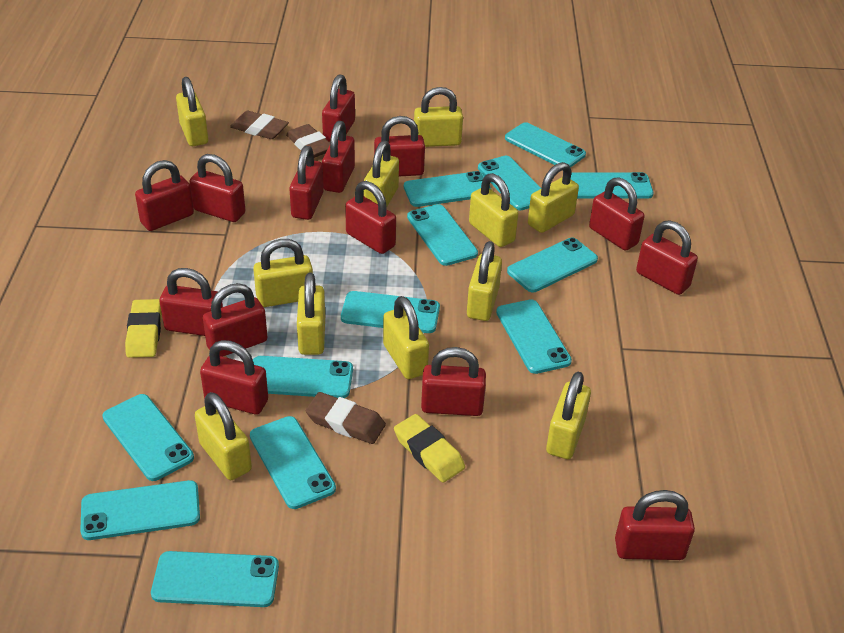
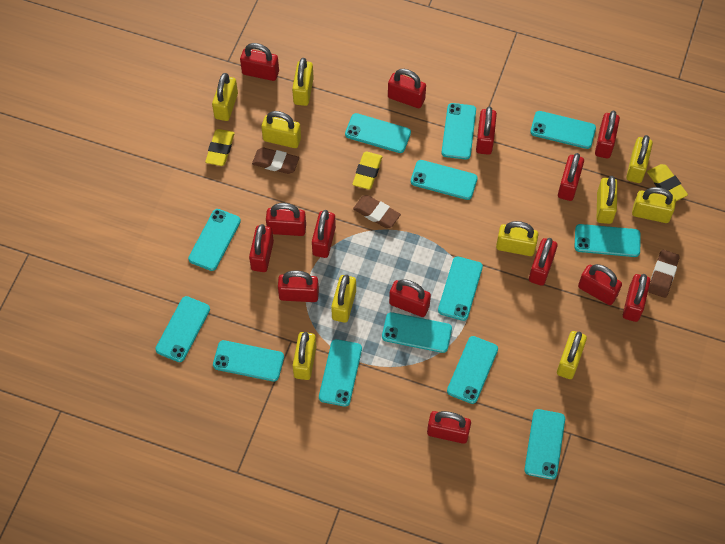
yellow eraser: 2 -> 3
yellow padlock: 11 -> 10

